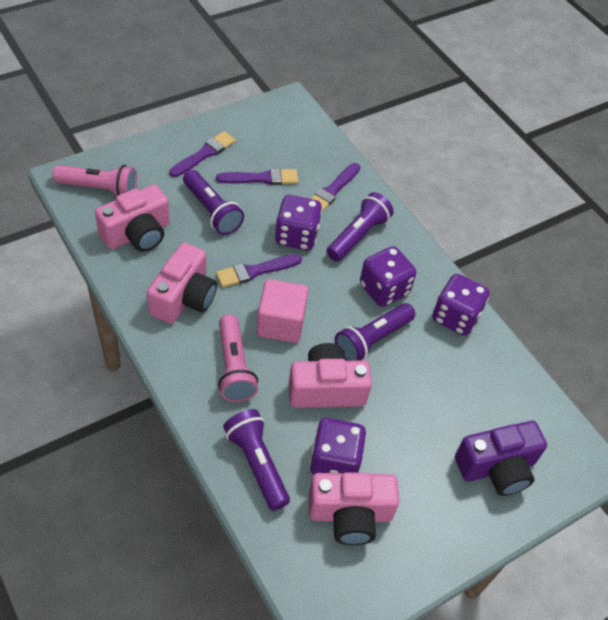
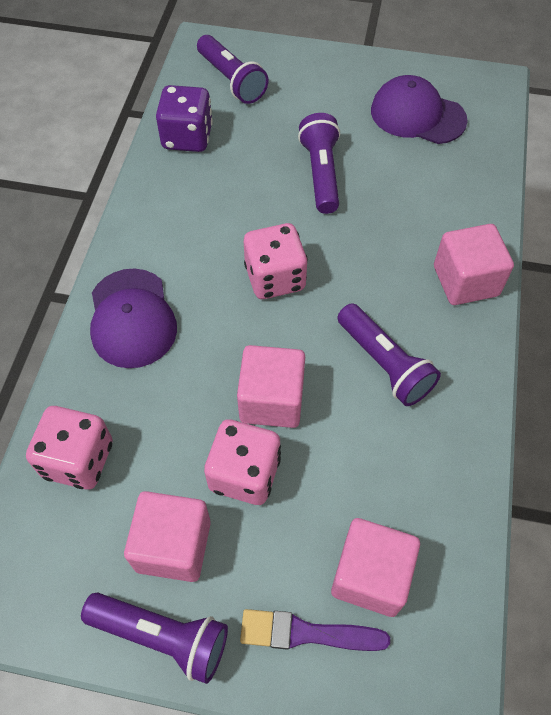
pink camera: 4 -> 0
pink cube: 1 -> 4
pink dice: 0 -> 3
pink flashlight: 2 -> 0
purple brush: 4 -> 1
purple camera: 1 -> 0
purple cap: 0 -> 2
purple dice: 4 -> 1

